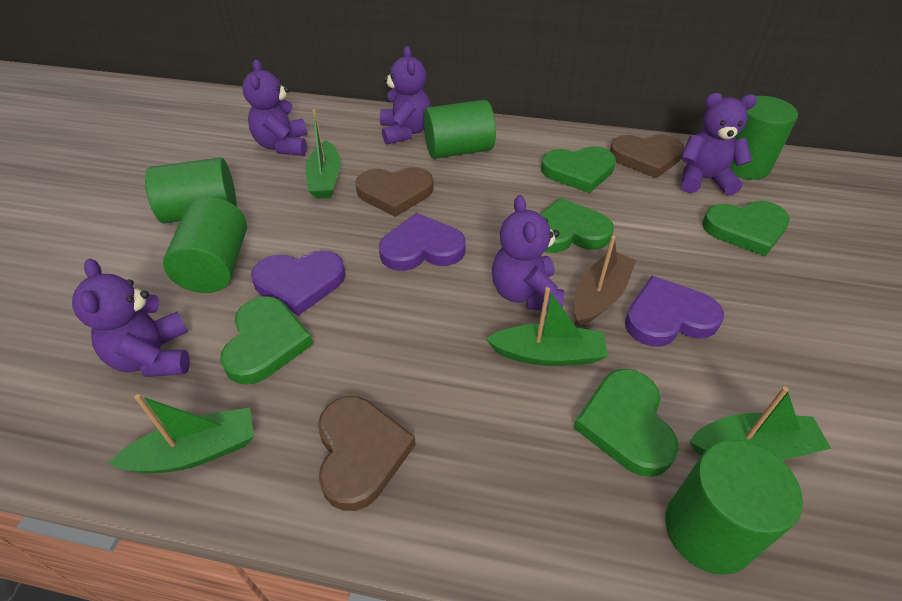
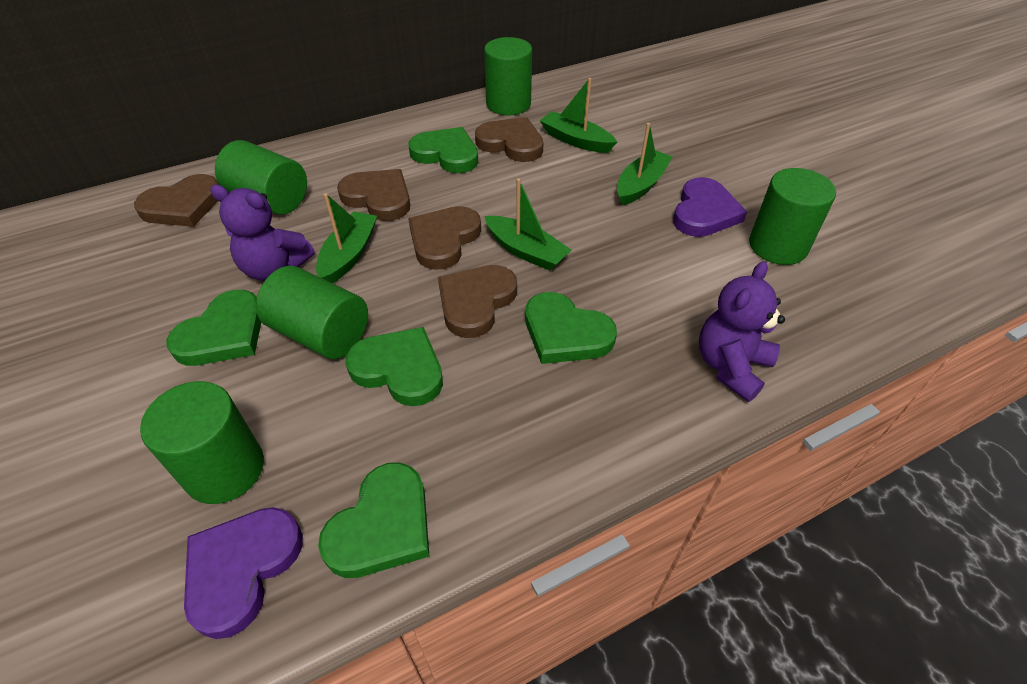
brown boat: 1 -> 0
brown heart: 3 -> 5
purple heart: 3 -> 2
purple teddy bear: 5 -> 2

